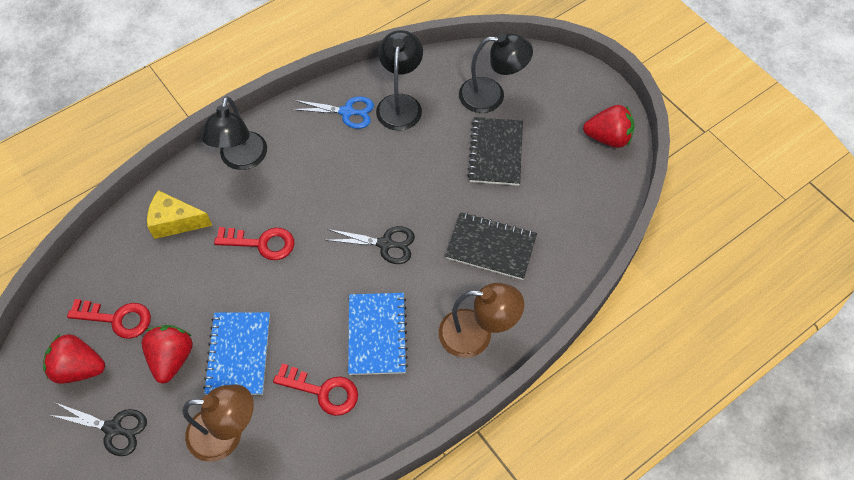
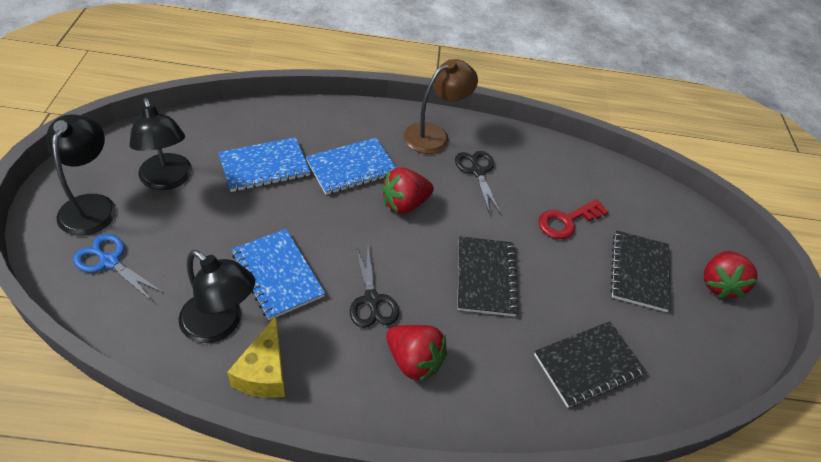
black notebook: 2 -> 3
blue notebook: 2 -> 3
brown lamp: 2 -> 1
red key: 3 -> 1

